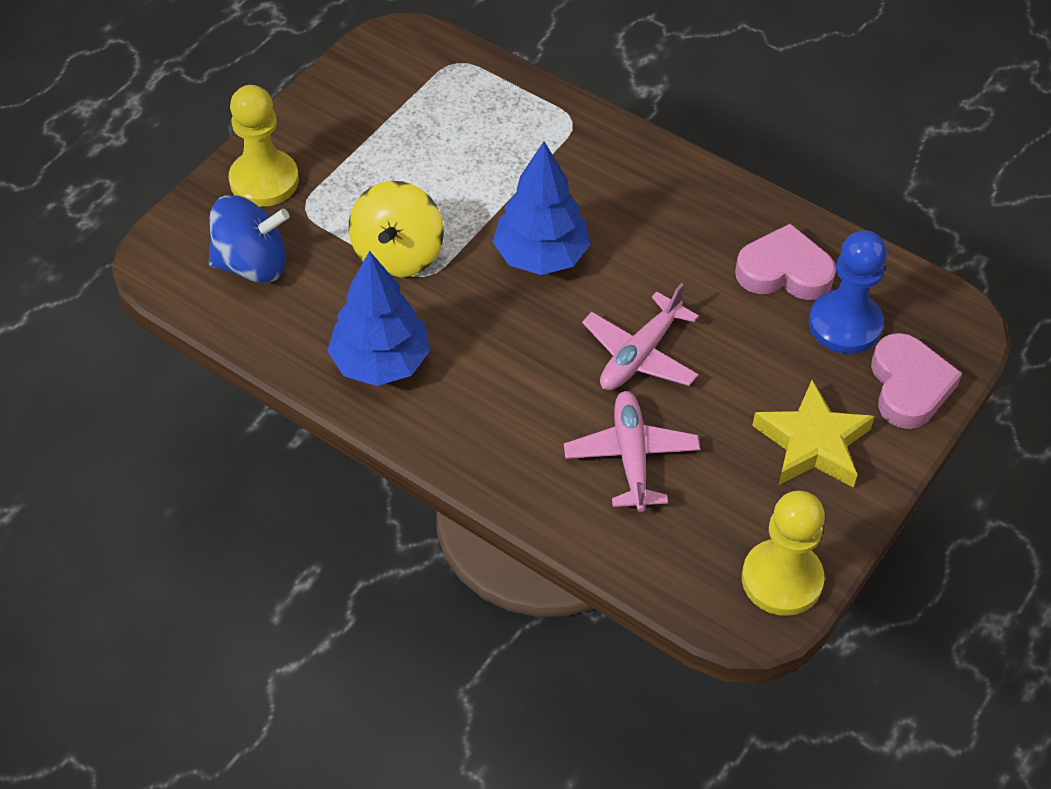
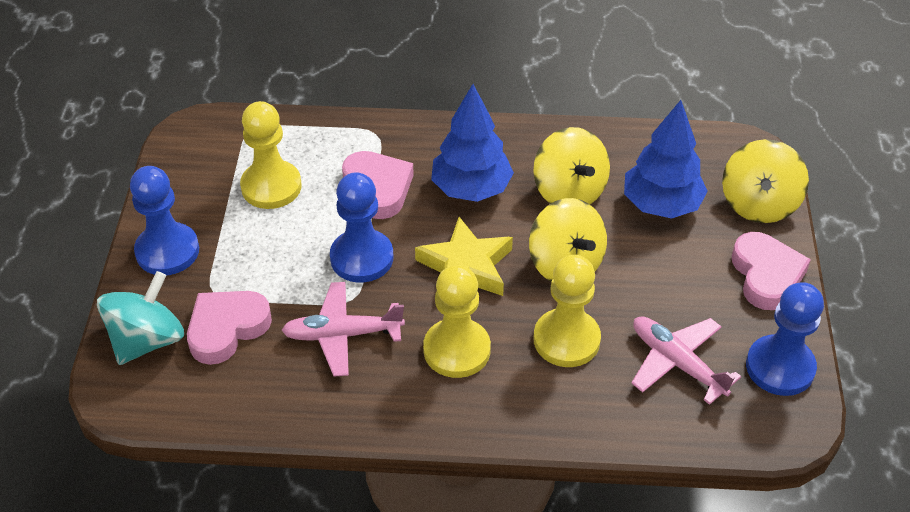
blue pawn: 1 -> 3
blue spinning top: 1 -> 0
pink heart: 2 -> 3
turquoise spinning top: 0 -> 1
yellow pawn: 2 -> 3
yellow spinning top: 1 -> 3

